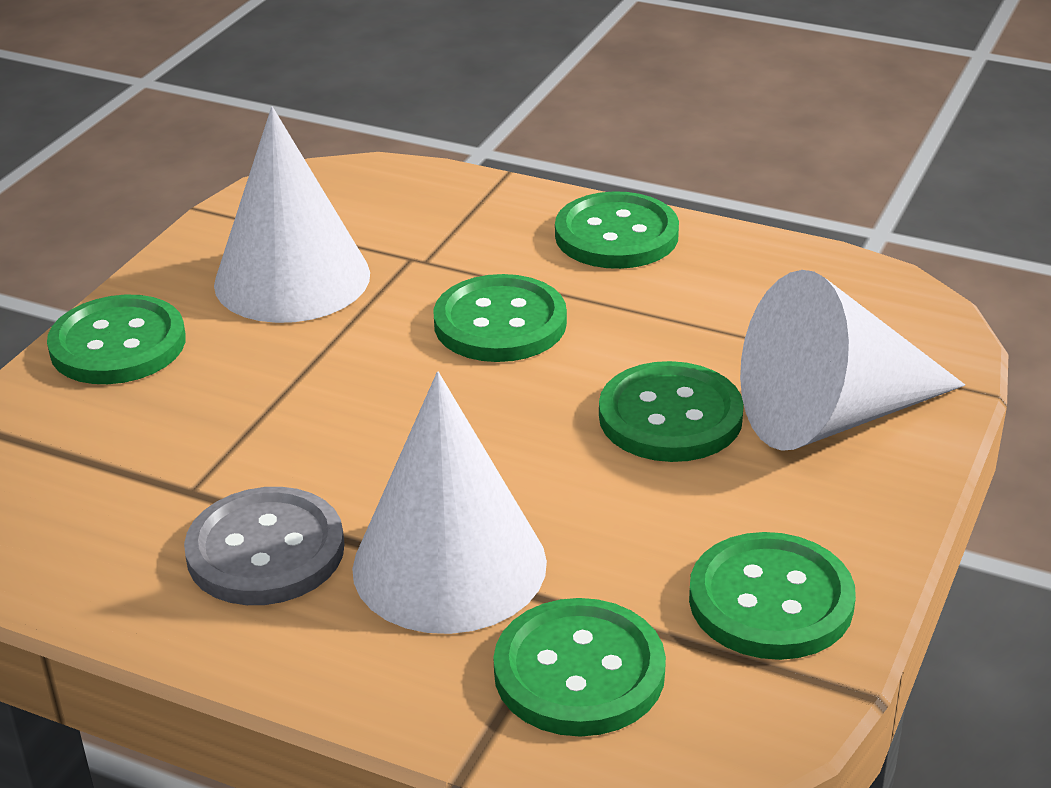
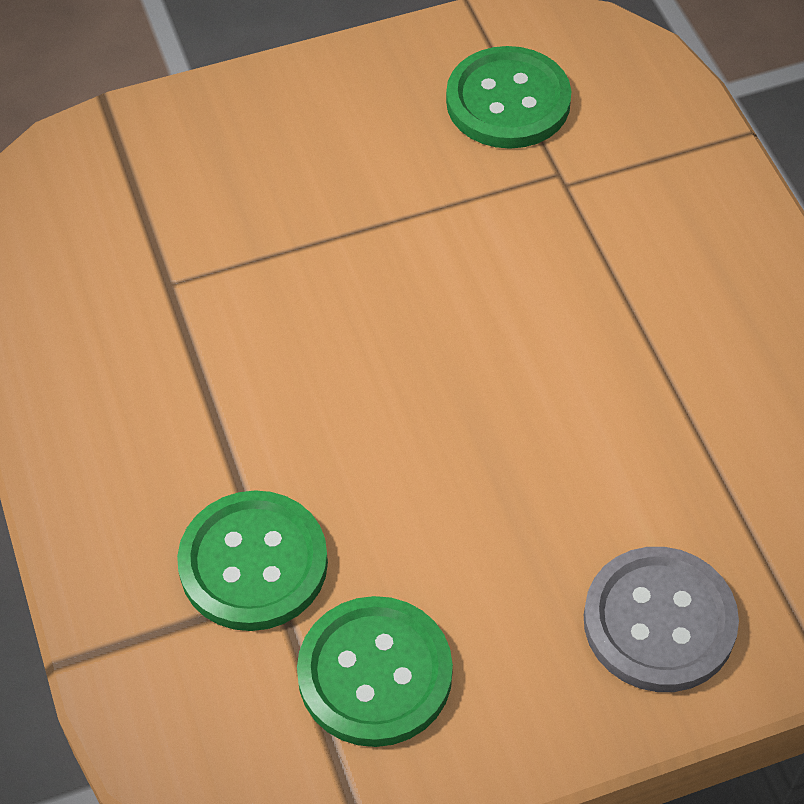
green button: 6 -> 3
white cone: 3 -> 0

